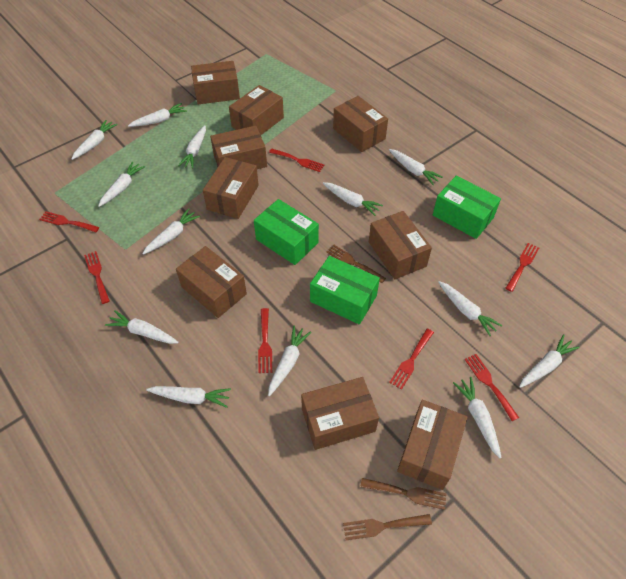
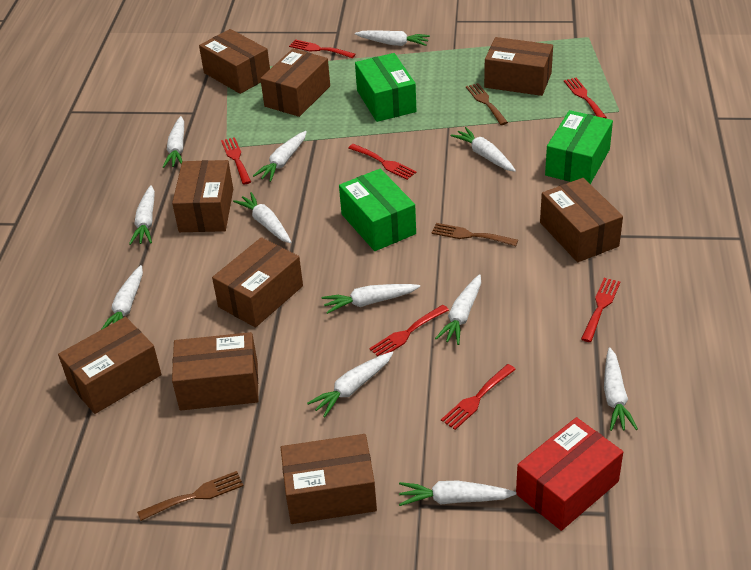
red box: 0 -> 1
white carrot: 13 -> 12

